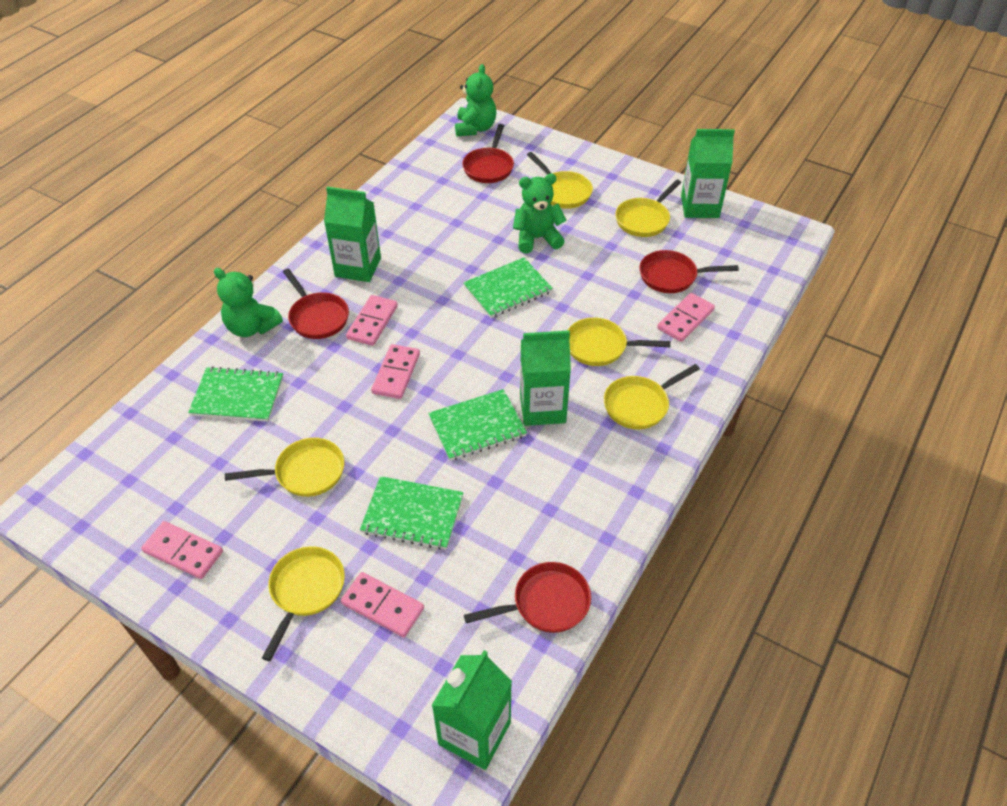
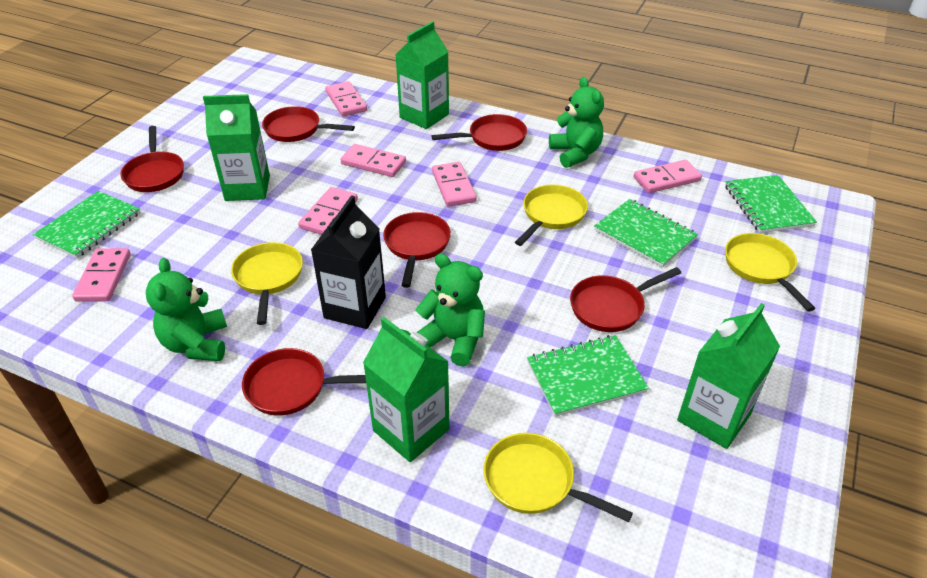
black carton: 0 -> 1
pink domino: 5 -> 6
red pan: 4 -> 6
yellow pan: 6 -> 4

